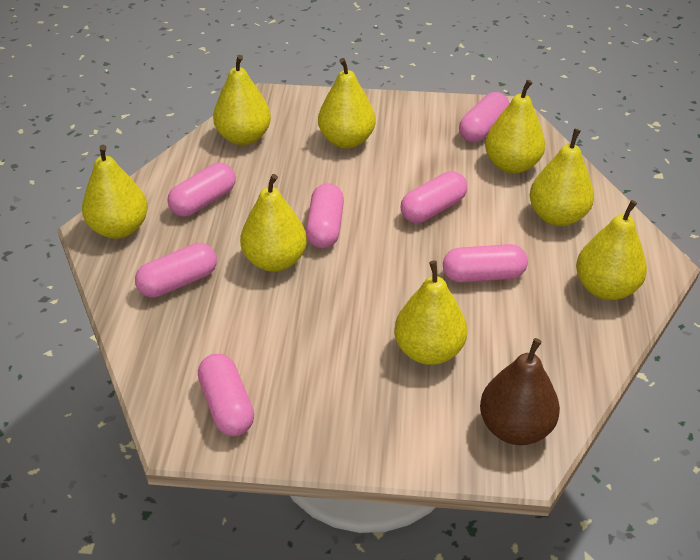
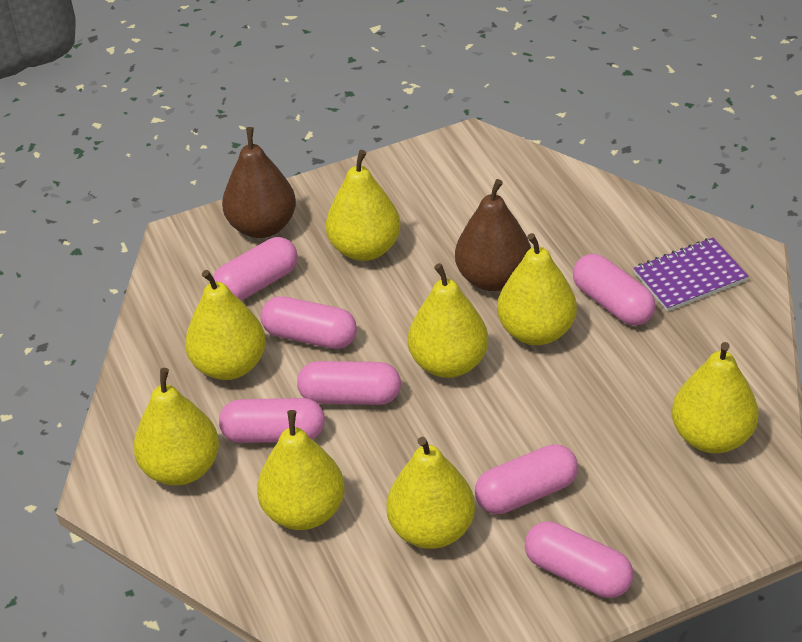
brown pear: 1 -> 2
purple notebook: 0 -> 1

